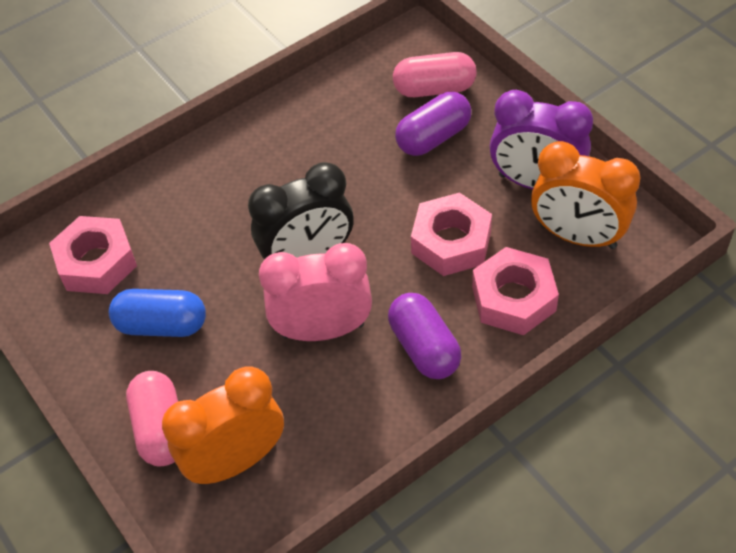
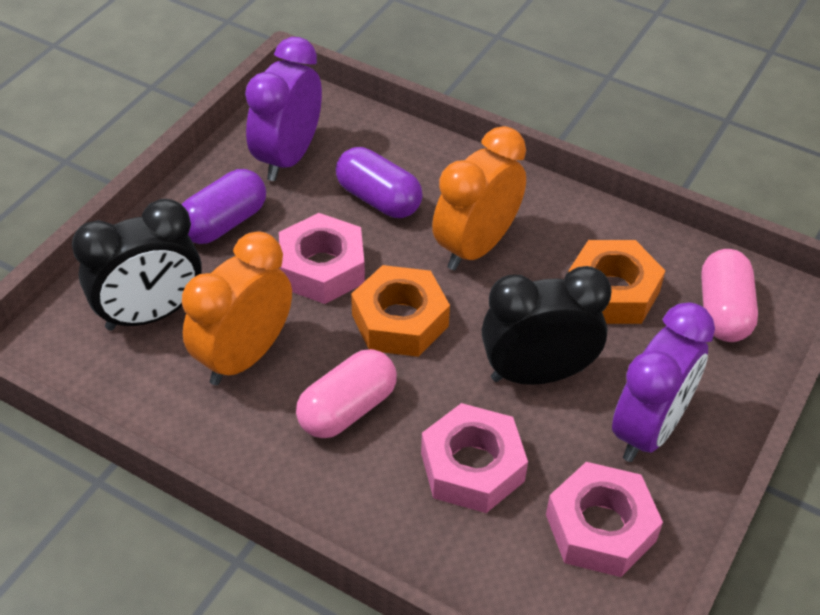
black clock: 1 -> 2
blue capsule: 1 -> 0
orange nut: 0 -> 2
pink clock: 1 -> 0
purple clock: 1 -> 2

